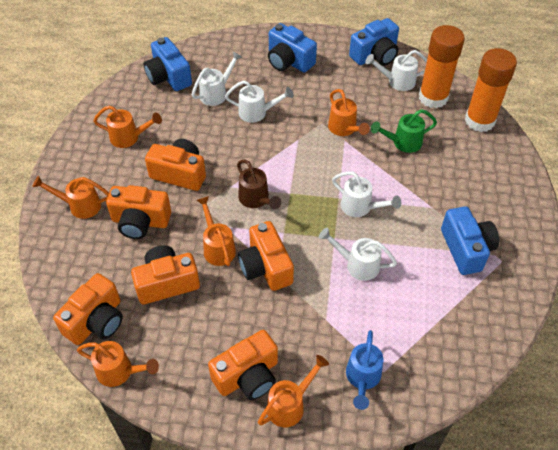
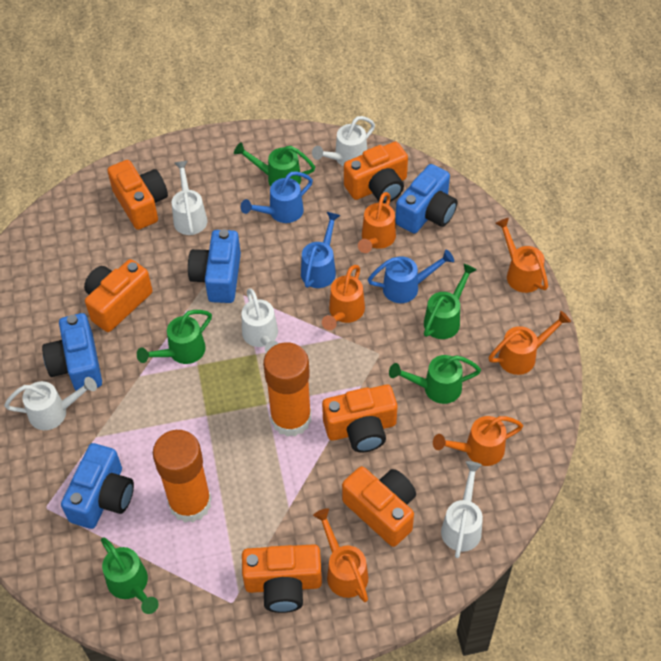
blue watering can: 1 -> 3
brown watering can: 1 -> 0
green watering can: 1 -> 5

